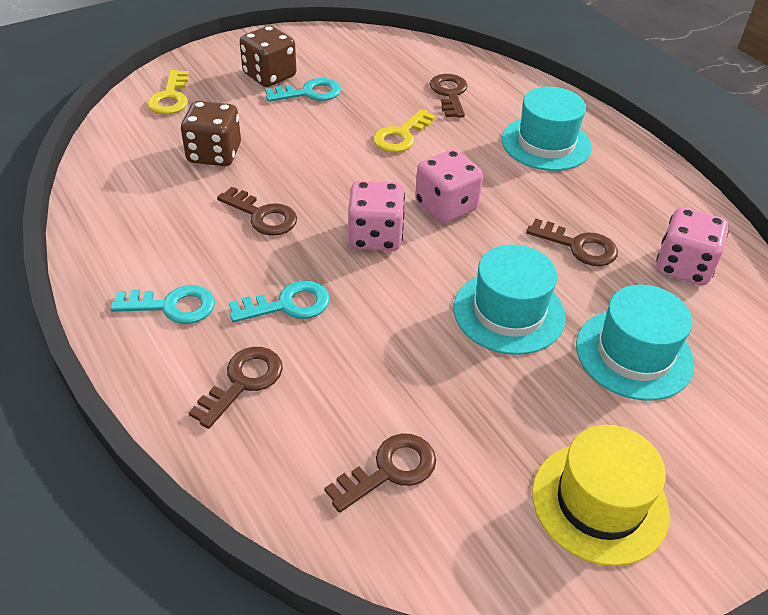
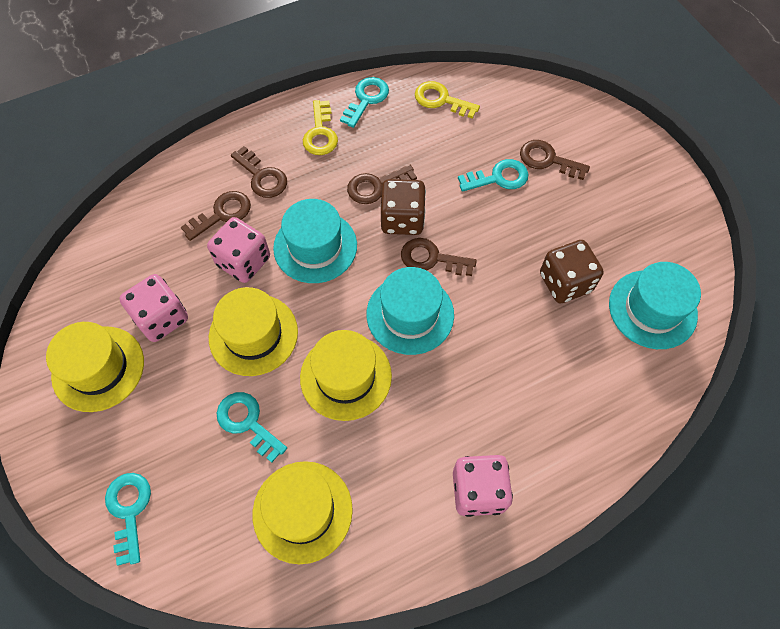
turquoise key: 3 -> 4
yellow hat: 1 -> 4

